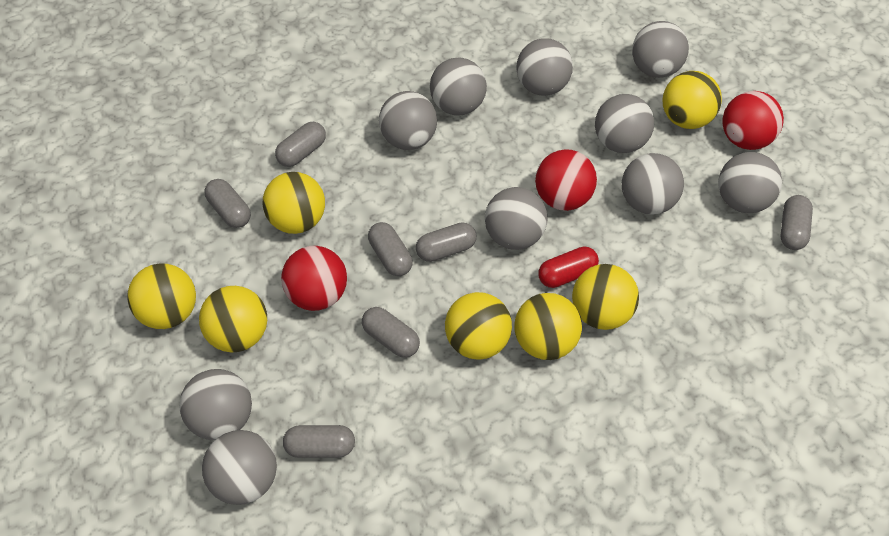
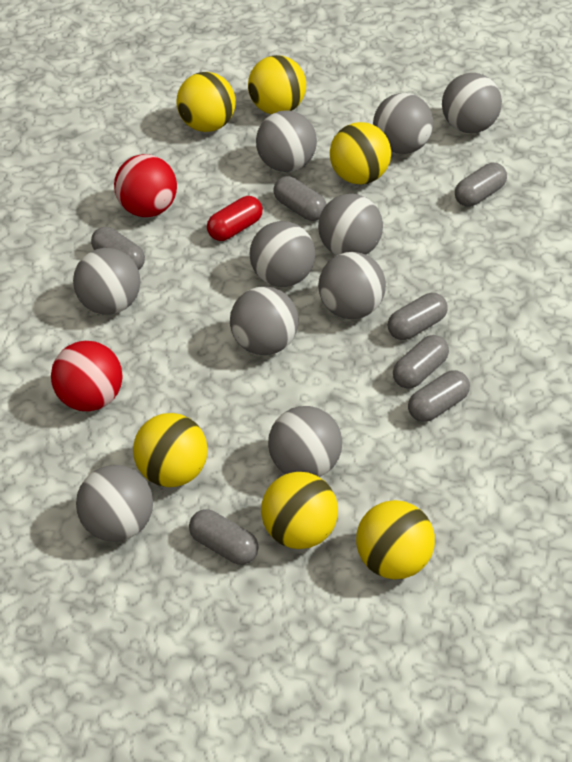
red ball: 3 -> 2
yellow ball: 7 -> 6

